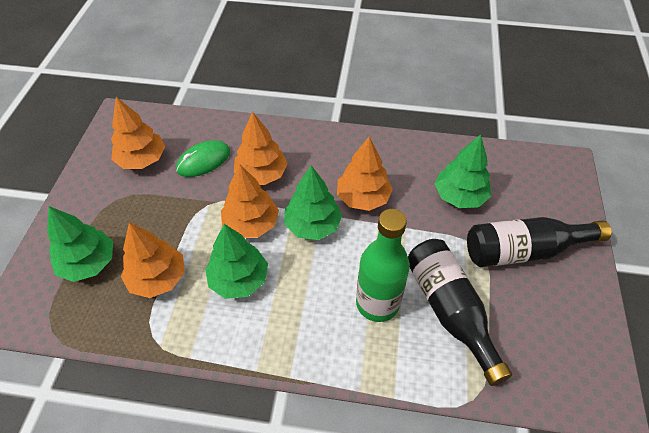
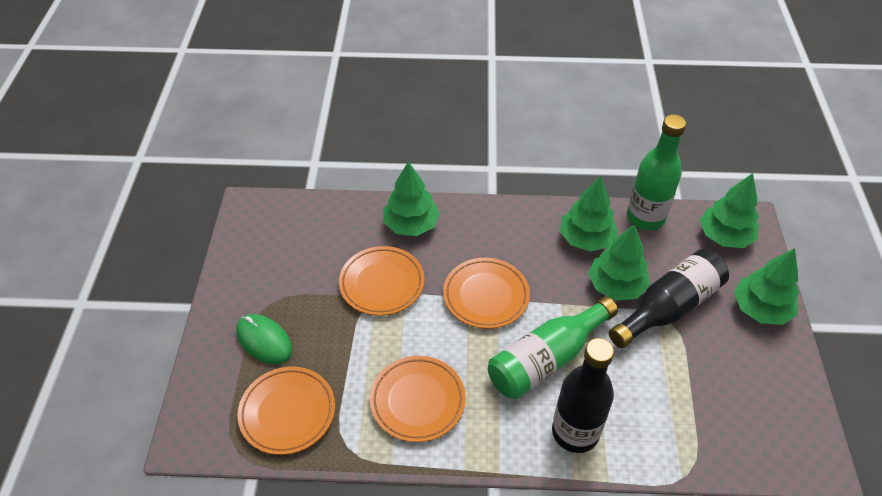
green bottle: 1 -> 2
green tree: 4 -> 5
orange plate: 0 -> 4
orange tree: 5 -> 0

